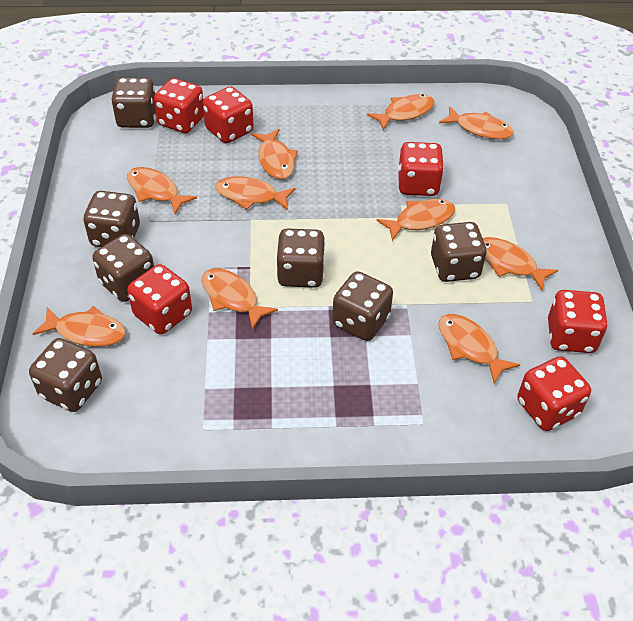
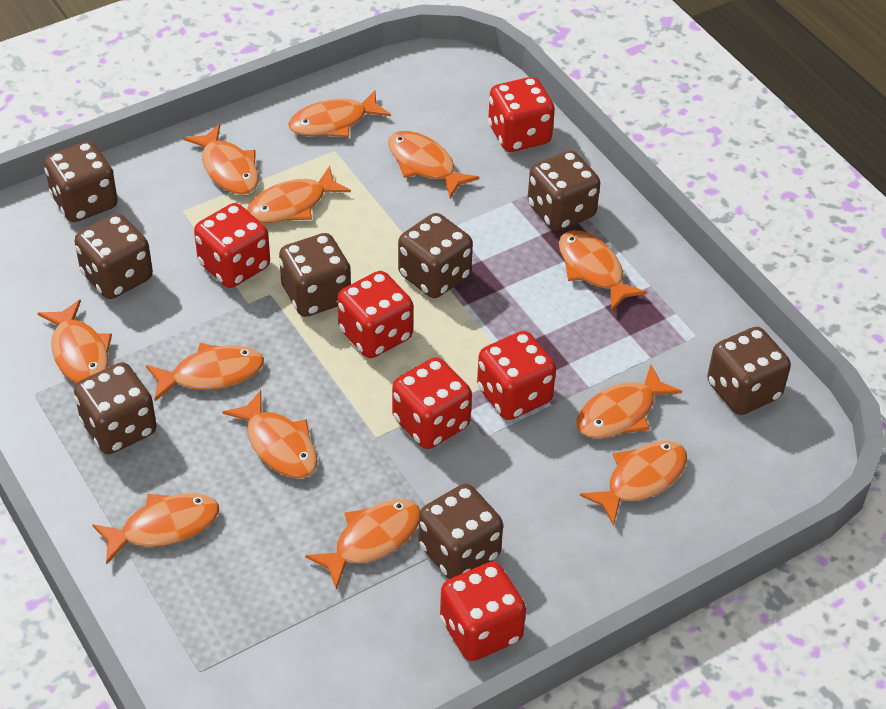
brown dice: 7 -> 8
orange fish: 10 -> 12

